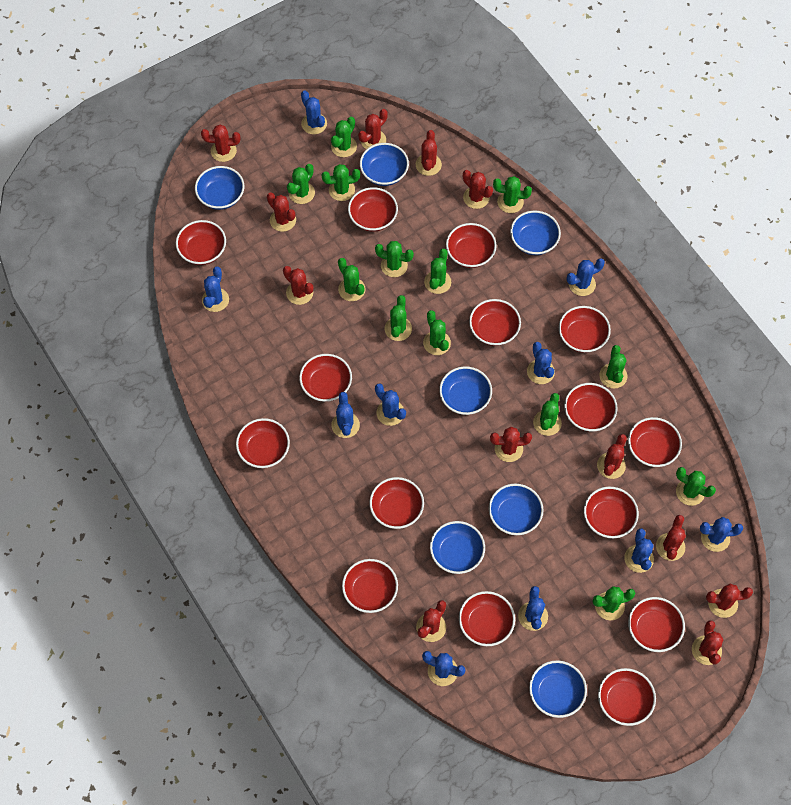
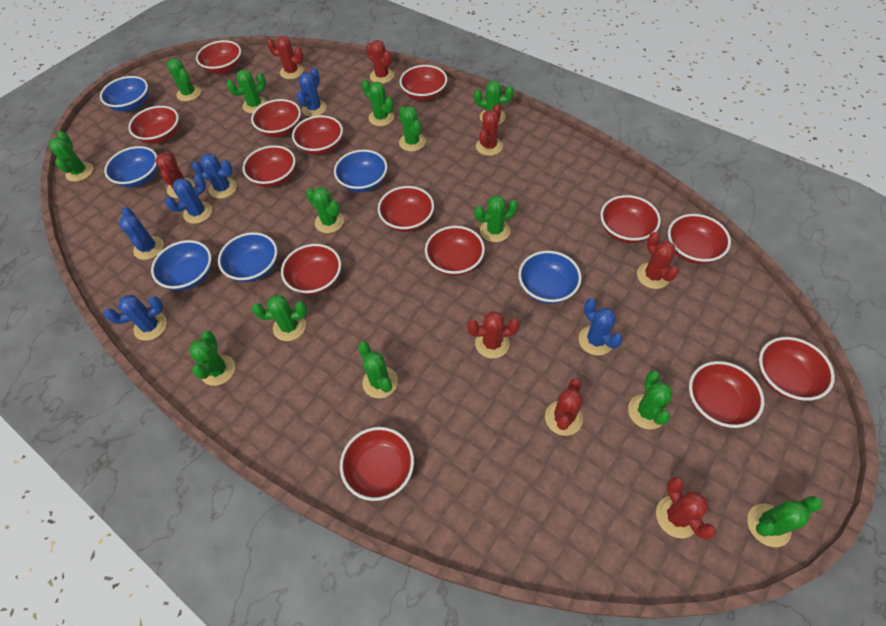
blue bowl: 7 -> 6
blue cactus: 10 -> 6
red bowl: 15 -> 14
red cactus: 12 -> 8

